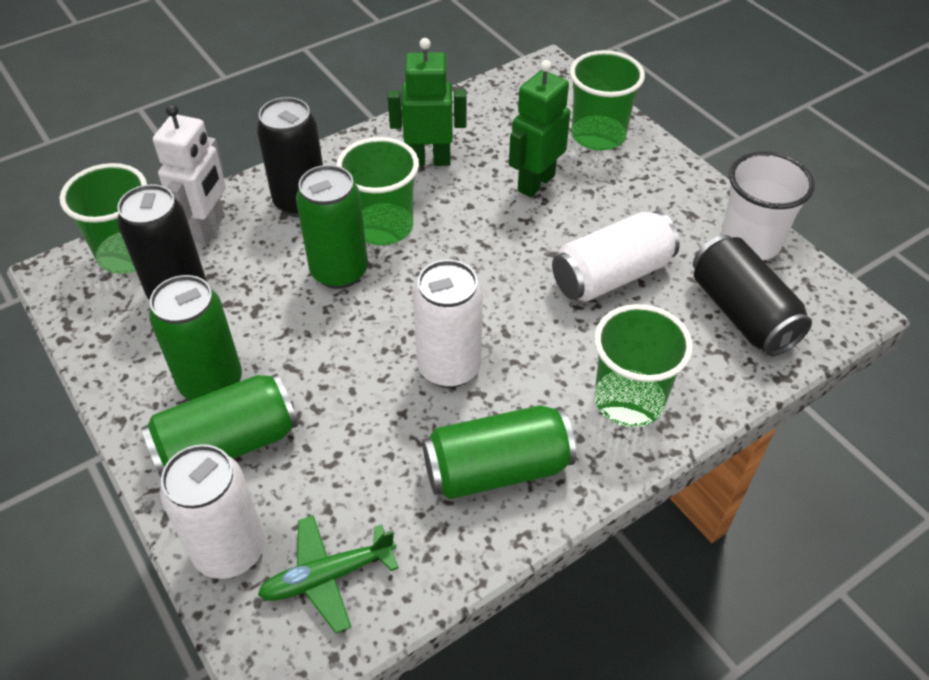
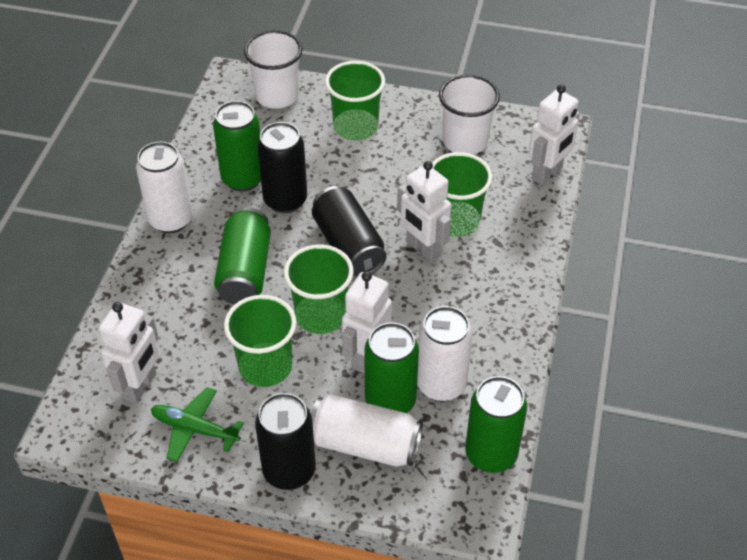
green robot: 2 -> 0
white cup: 1 -> 2
white robot: 1 -> 4

